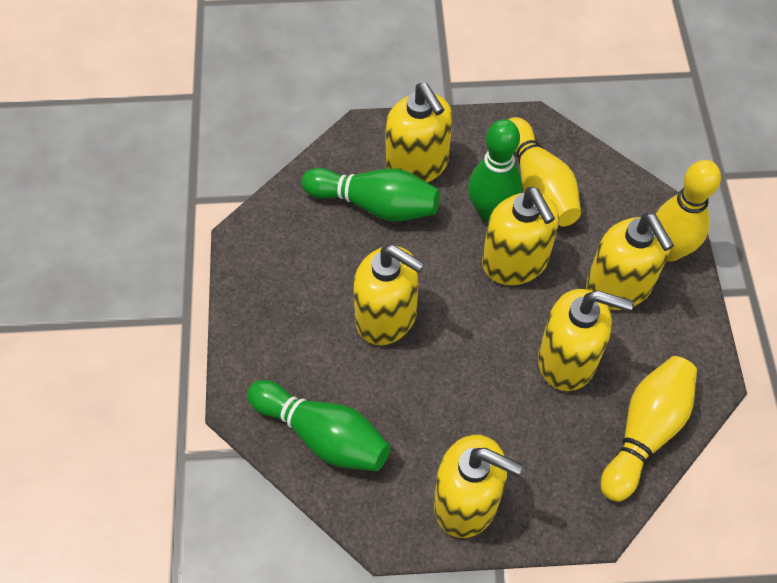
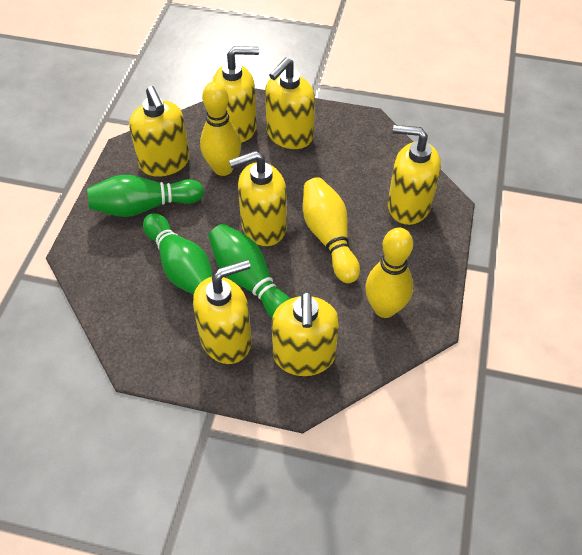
yellow soap dispenser: 6 -> 7

